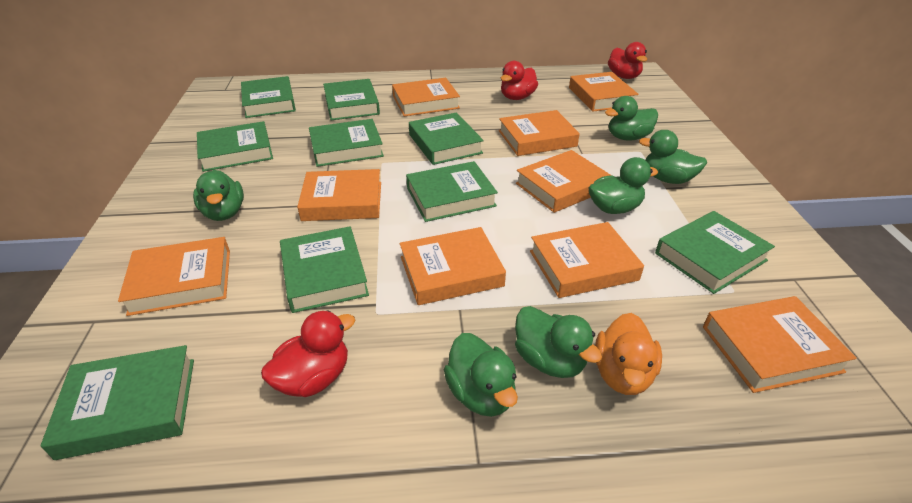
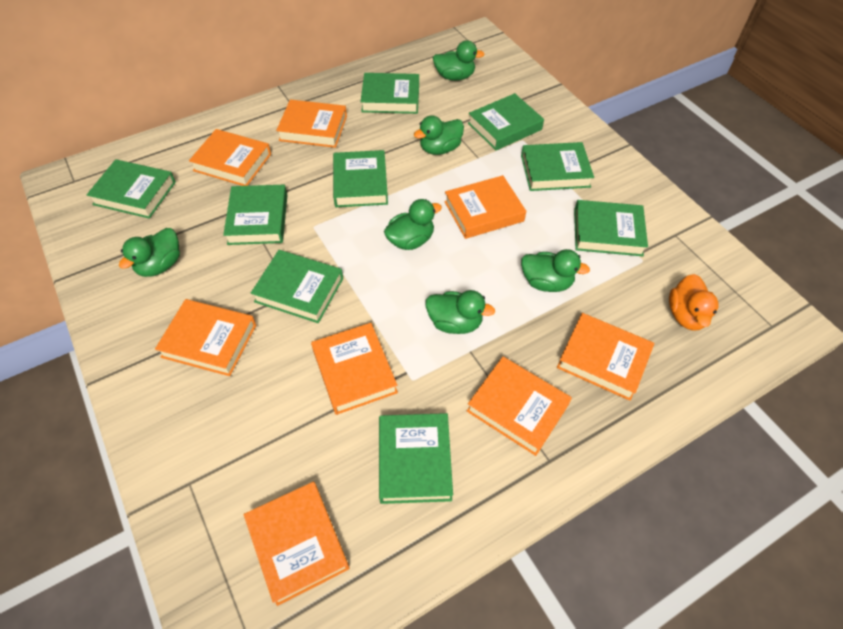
orange book: 9 -> 8
red duck: 3 -> 0

